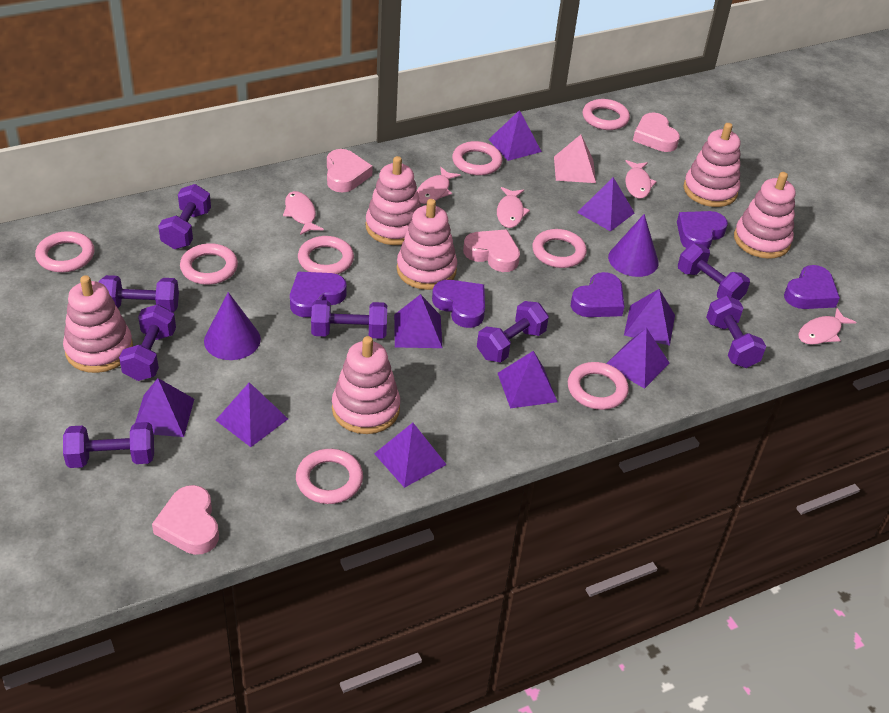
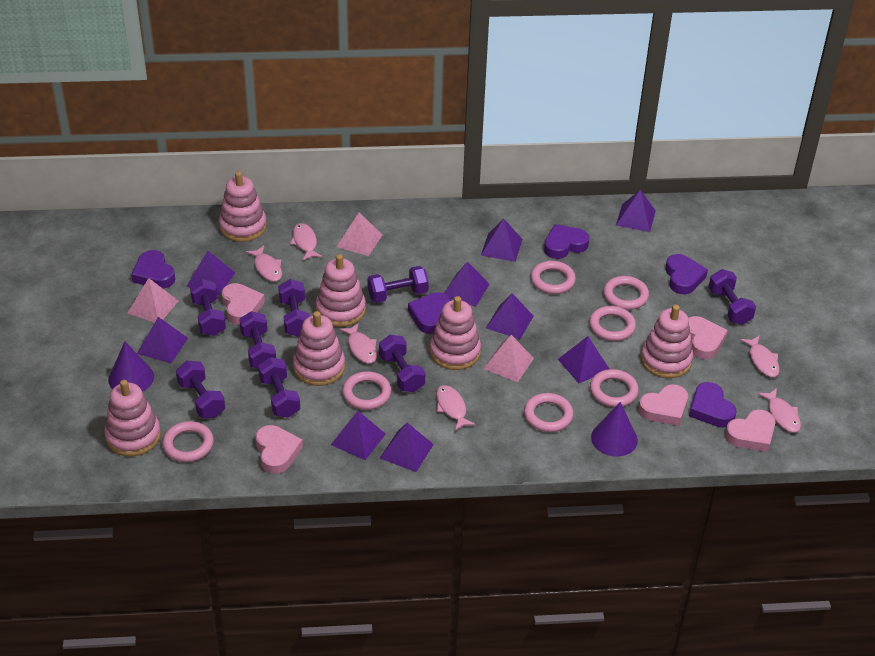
pink fish: 5 -> 6
pink heart: 4 -> 5
pink pyramid: 1 -> 3
pink ring: 8 -> 7

